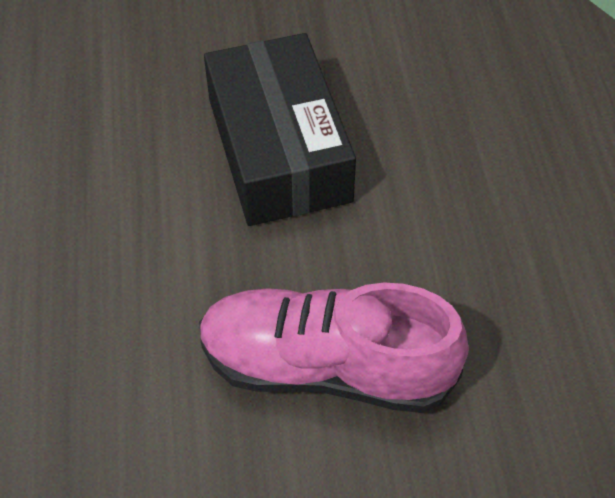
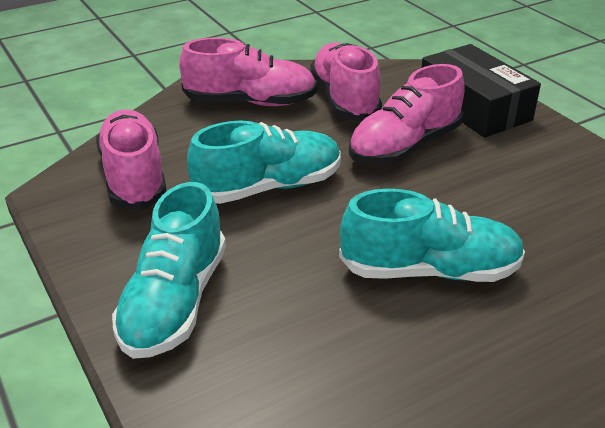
pink shoe: 1 -> 4
turquoise shoe: 0 -> 3

